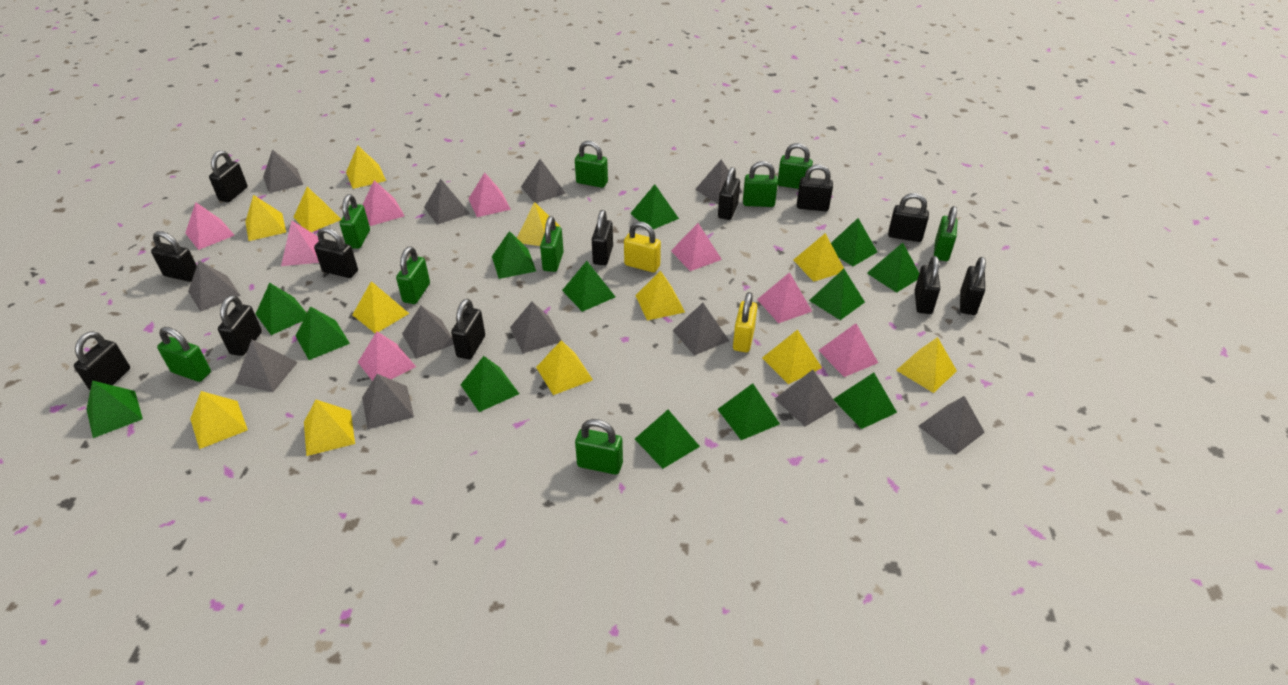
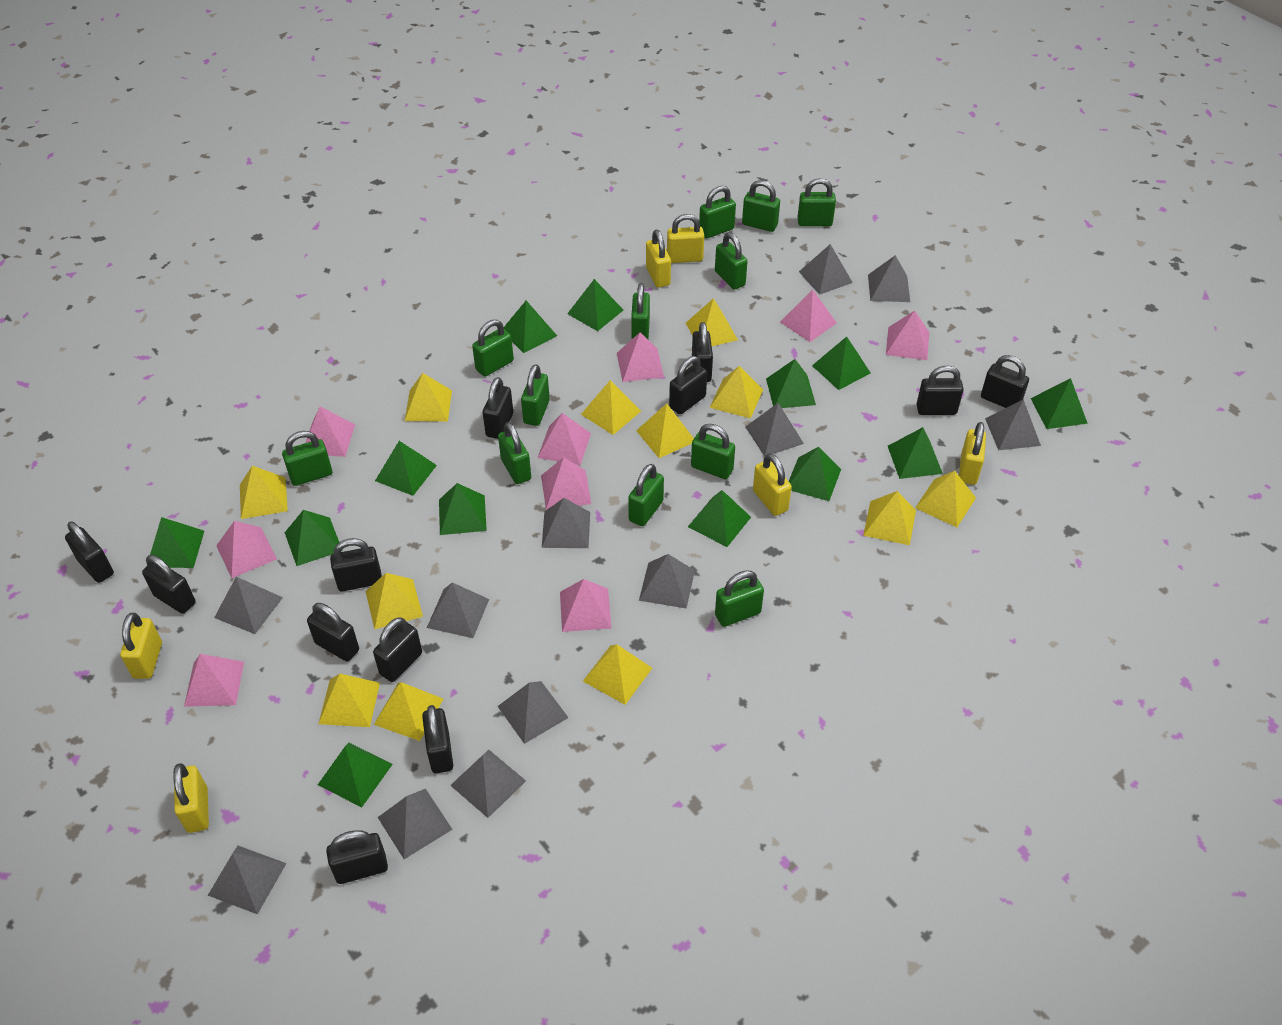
green padlock: 9 -> 12
pink pyramid: 8 -> 9
yellow padlock: 2 -> 6

